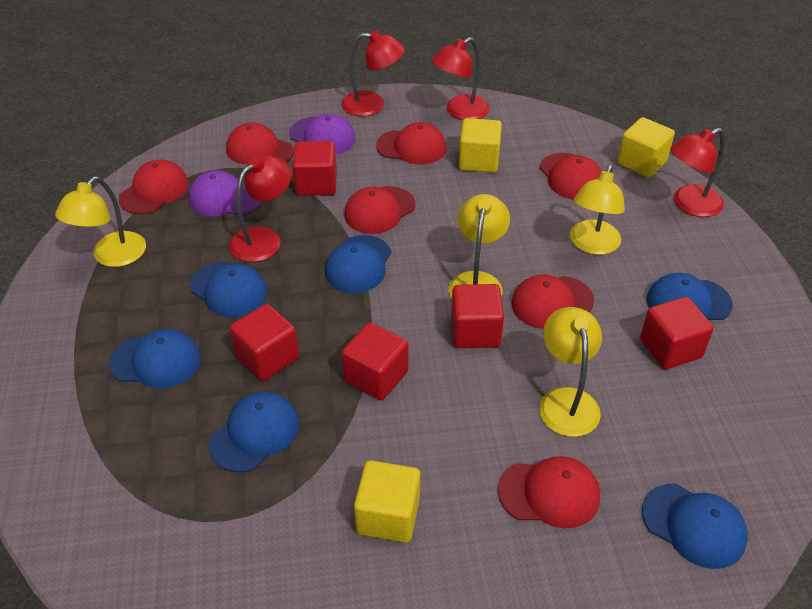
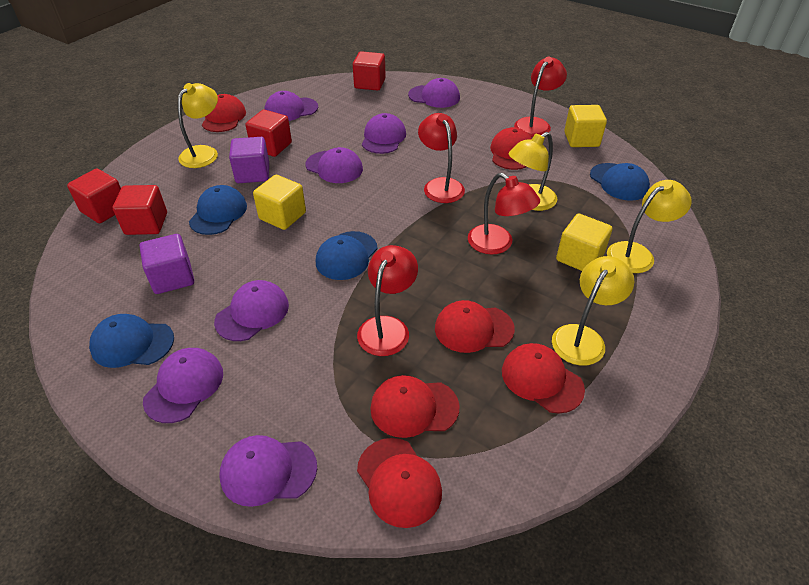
blue cap: 6 -> 4
purple cap: 2 -> 7
purple cube: 0 -> 2
red cap: 7 -> 6
red cube: 5 -> 4

